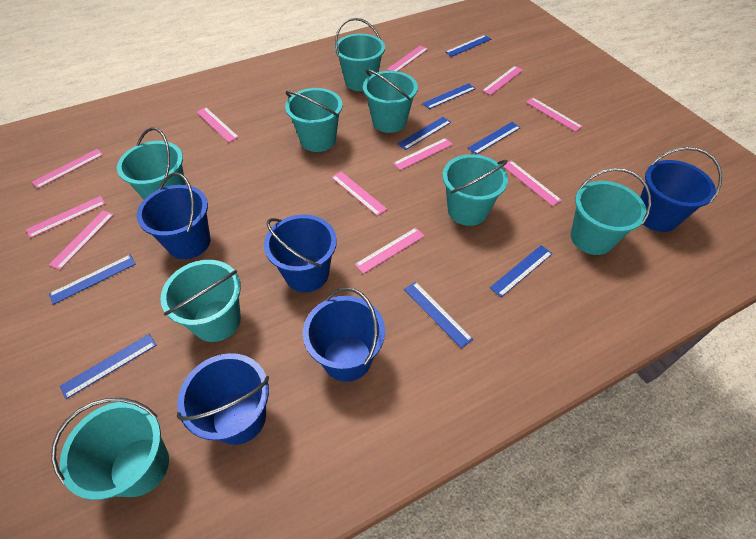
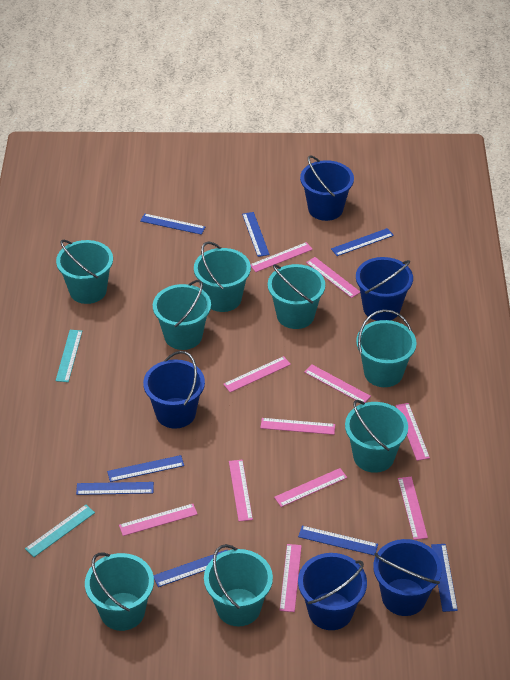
turquoise ruler: 0 -> 2

